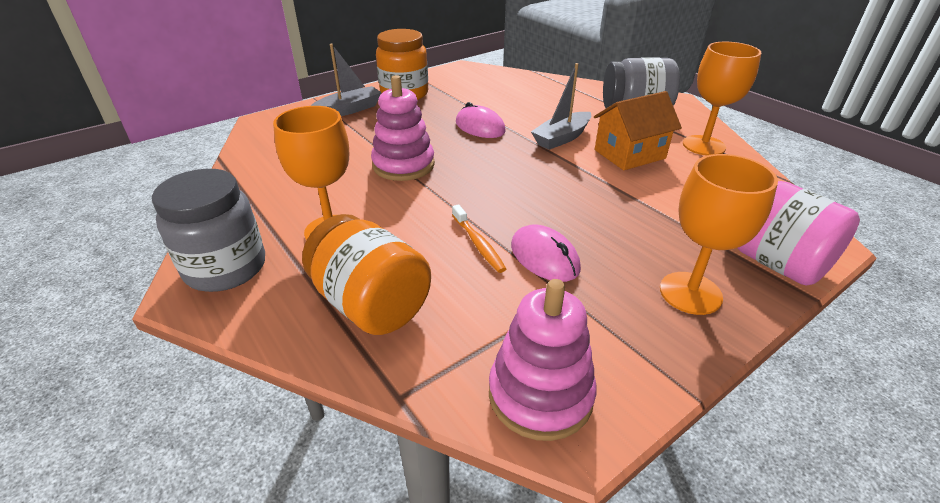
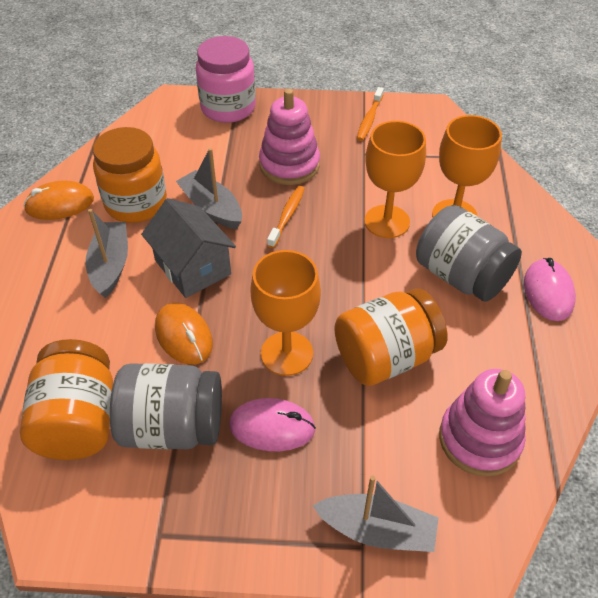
grey boat: 2 -> 3
grey house: 0 -> 1
orange house: 1 -> 0
orange jar: 2 -> 3
orange mouse: 0 -> 2
orange toothbrush: 1 -> 2

